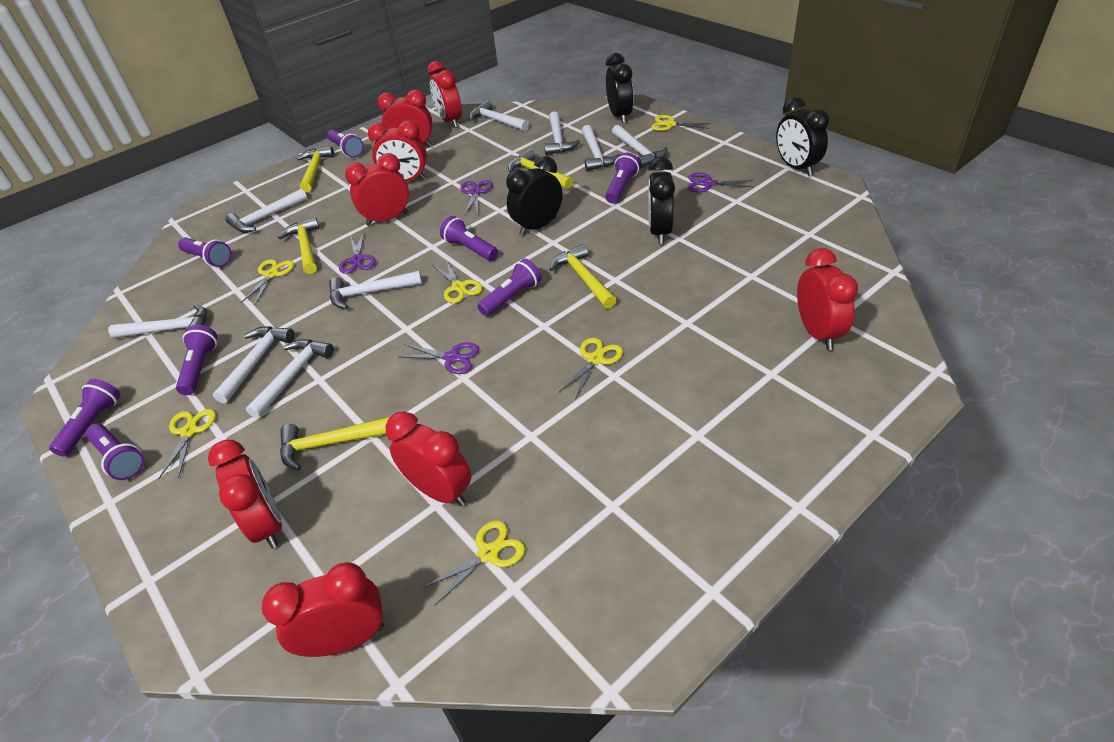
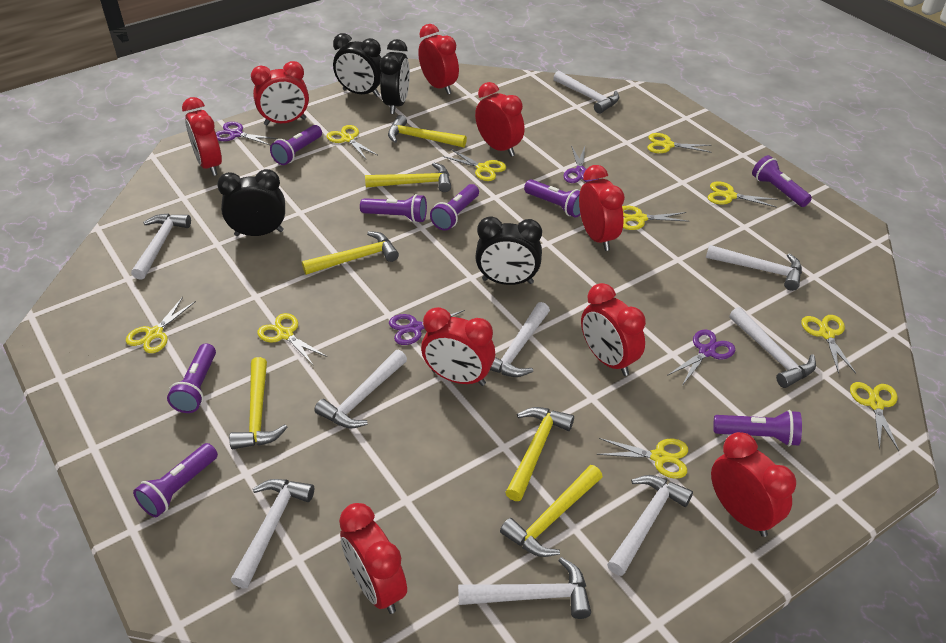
red clock: 8 -> 9
yellow hammer: 5 -> 6
yellow scissors: 6 -> 10

